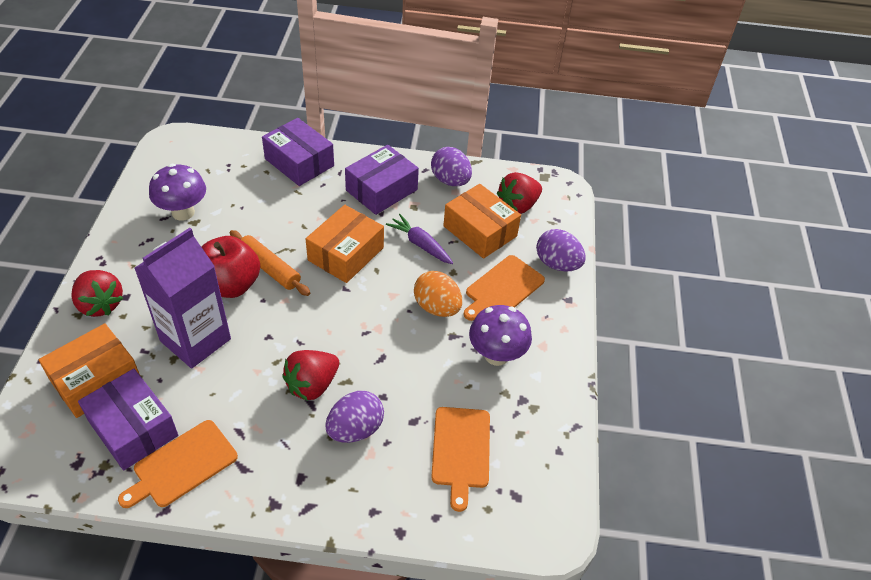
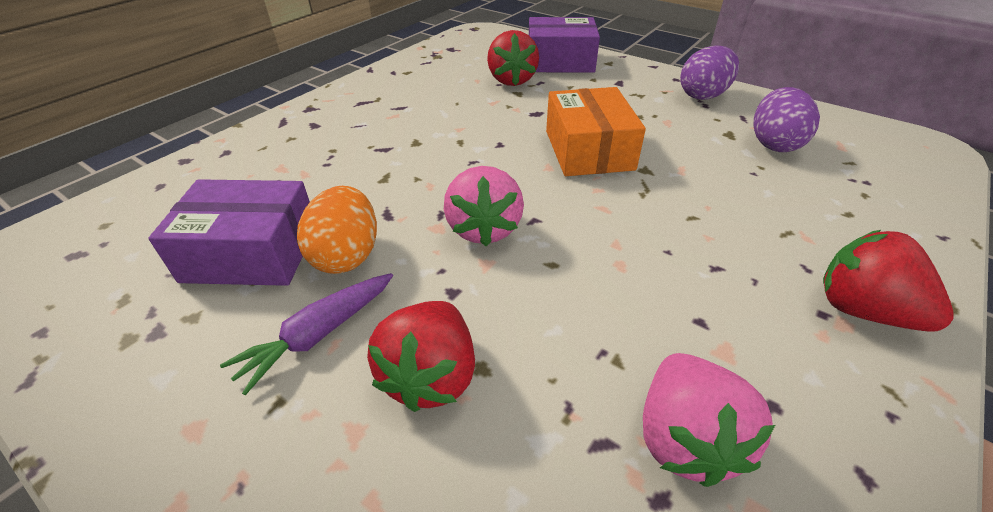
orange box: 3 -> 1
orange cutting board: 3 -> 0
orange rolling pin: 1 -> 0
pink strawberry: 0 -> 2
purple box: 3 -> 2
purple carton: 1 -> 0
purple egg: 3 -> 2
purple mushroom: 2 -> 0
red apple: 1 -> 0

